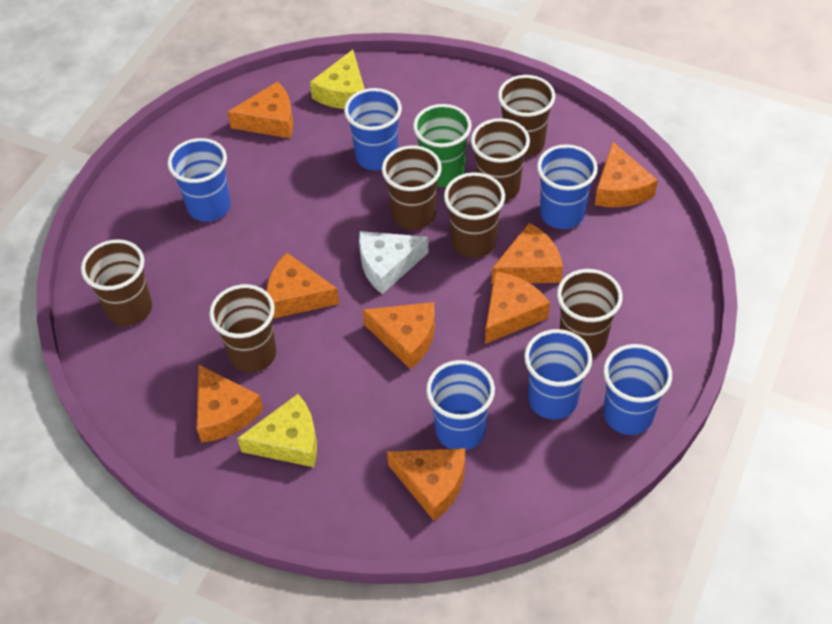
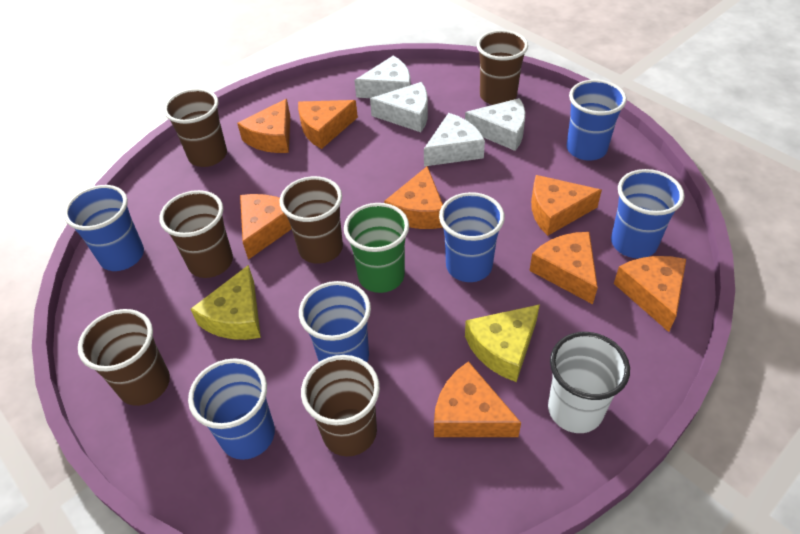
brown cup: 7 -> 6
white cheese: 1 -> 4
white cup: 0 -> 1

